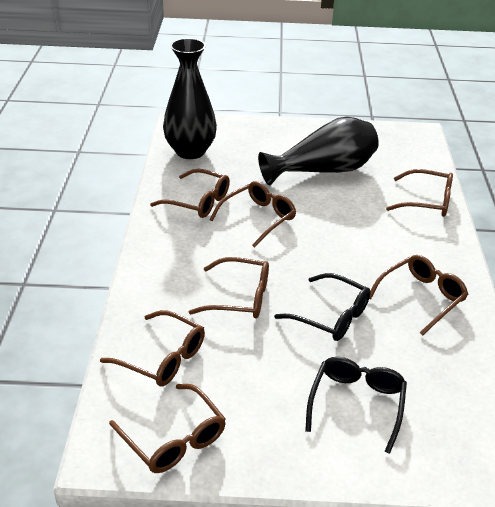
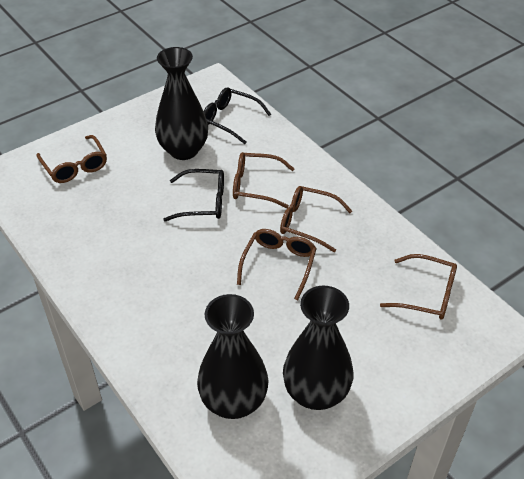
black vase: 2 -> 3
brown glasses: 7 -> 5

